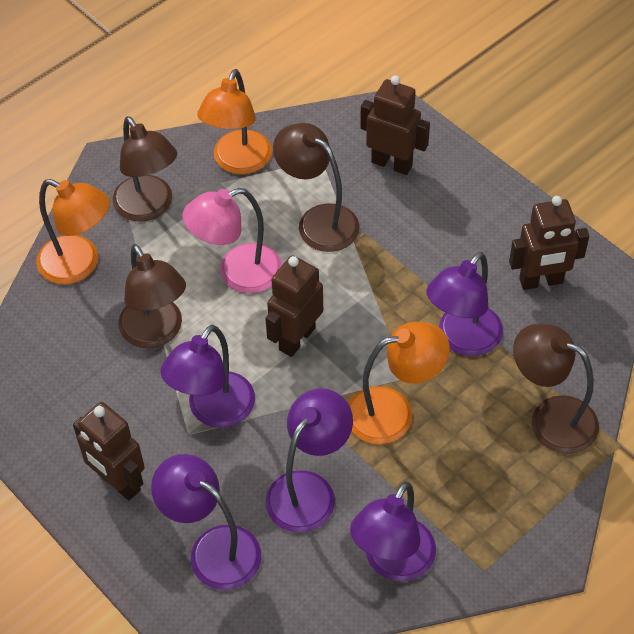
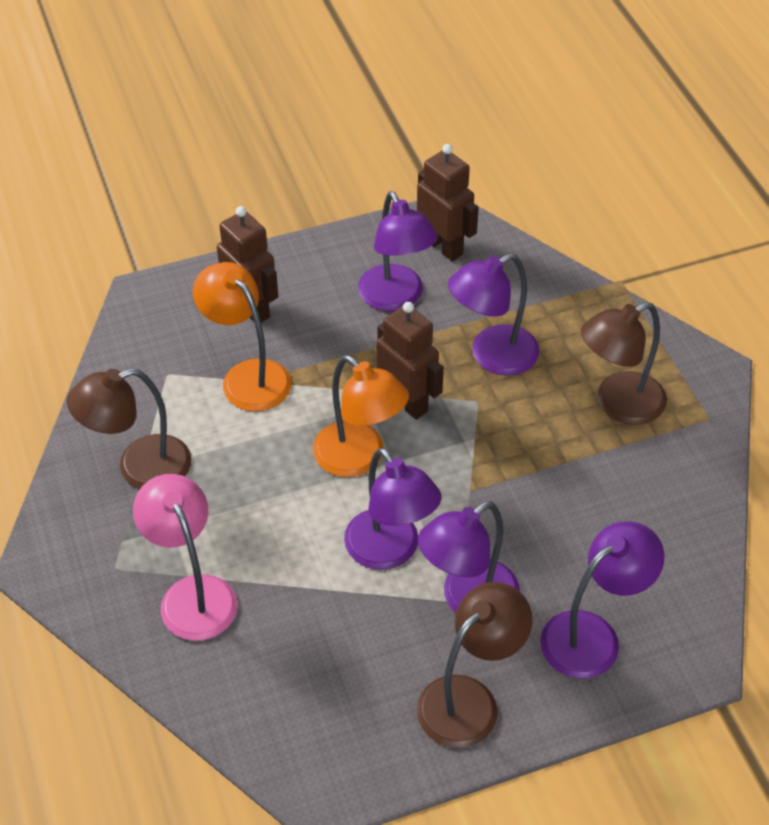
brown lamp: 4 -> 3
brown robot: 4 -> 3
orange lamp: 3 -> 2

